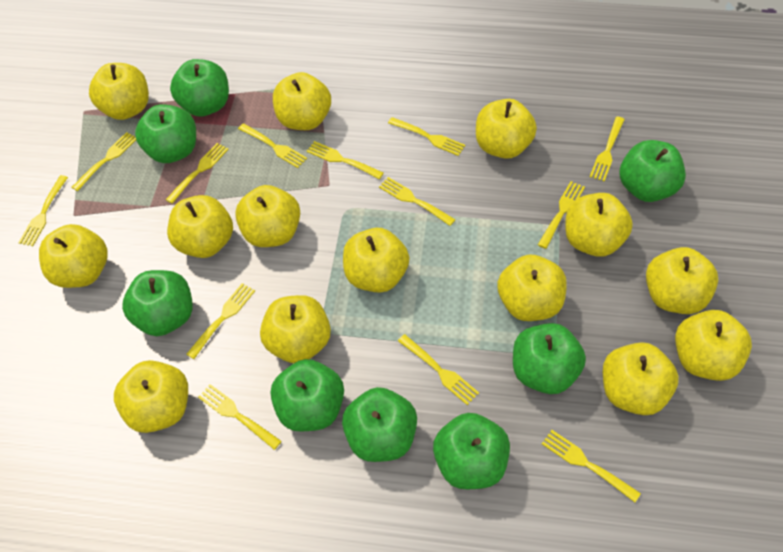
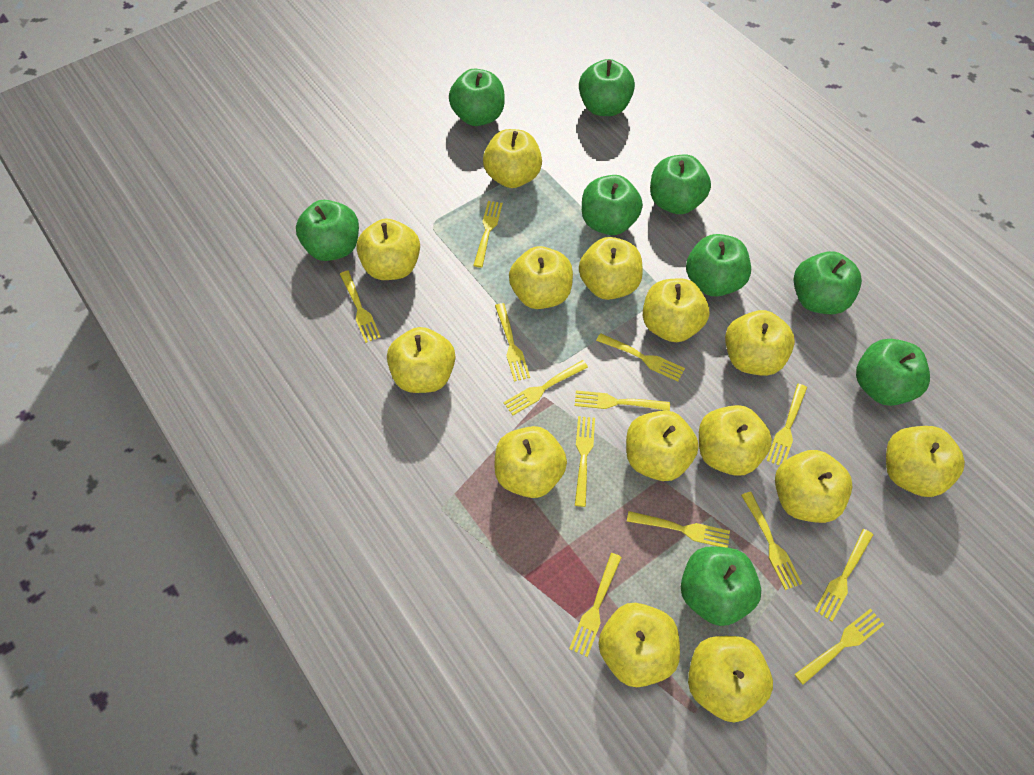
green apple: 8 -> 9

